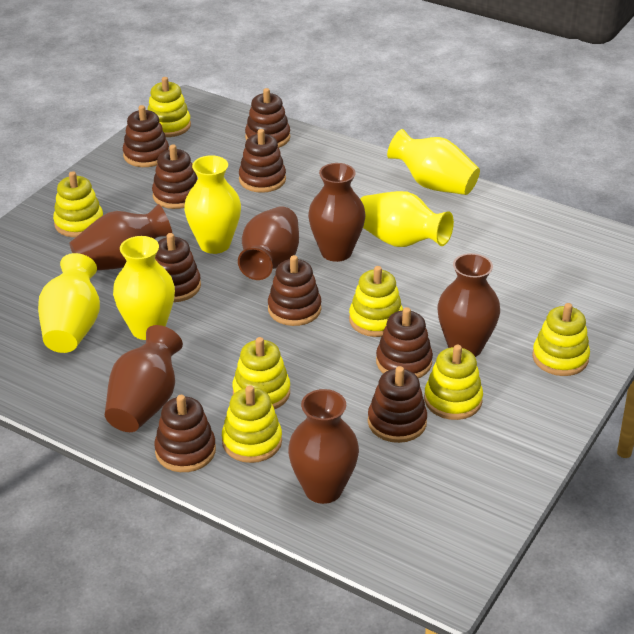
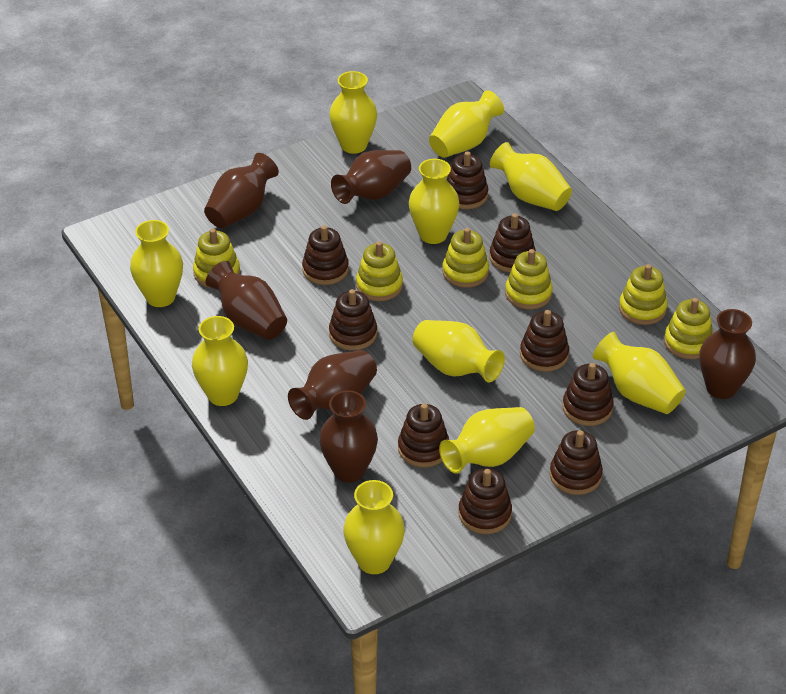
yellow stacking toy: 7 -> 6
yellow vase: 5 -> 10

